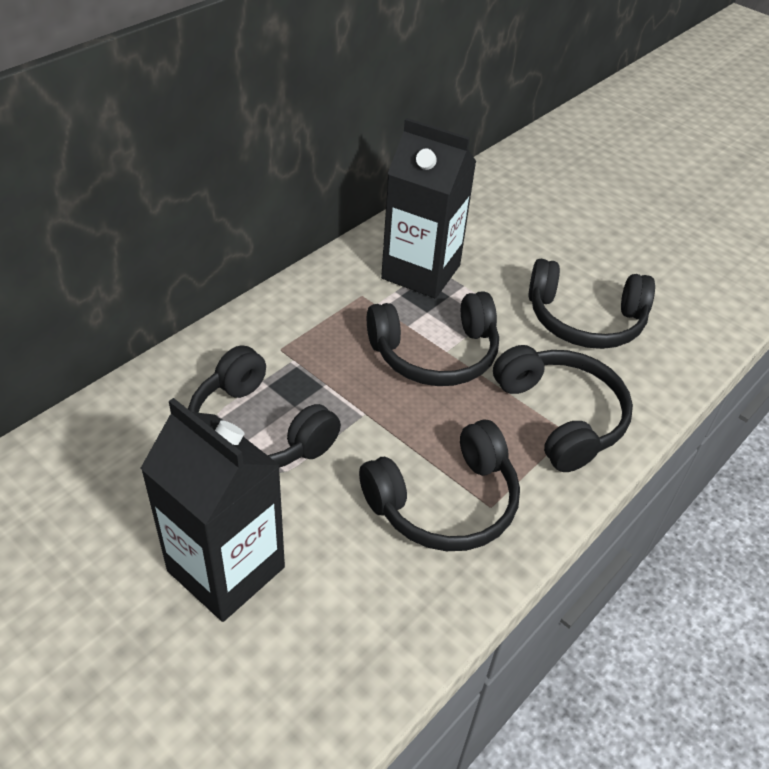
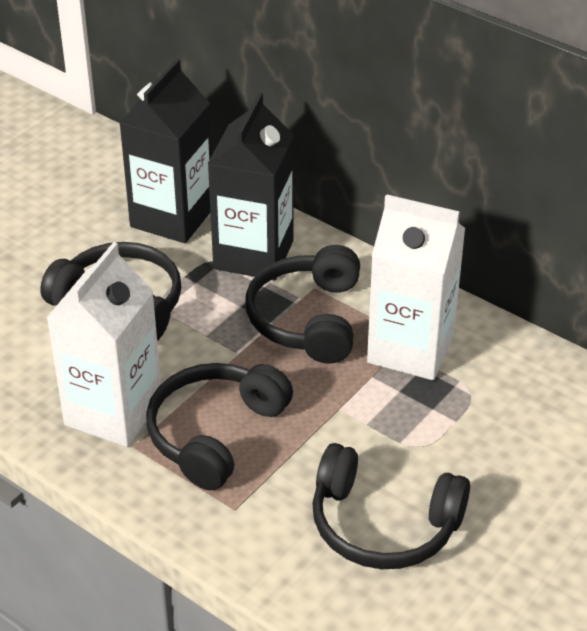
black headphones: 5 -> 4
white carton: 0 -> 2

